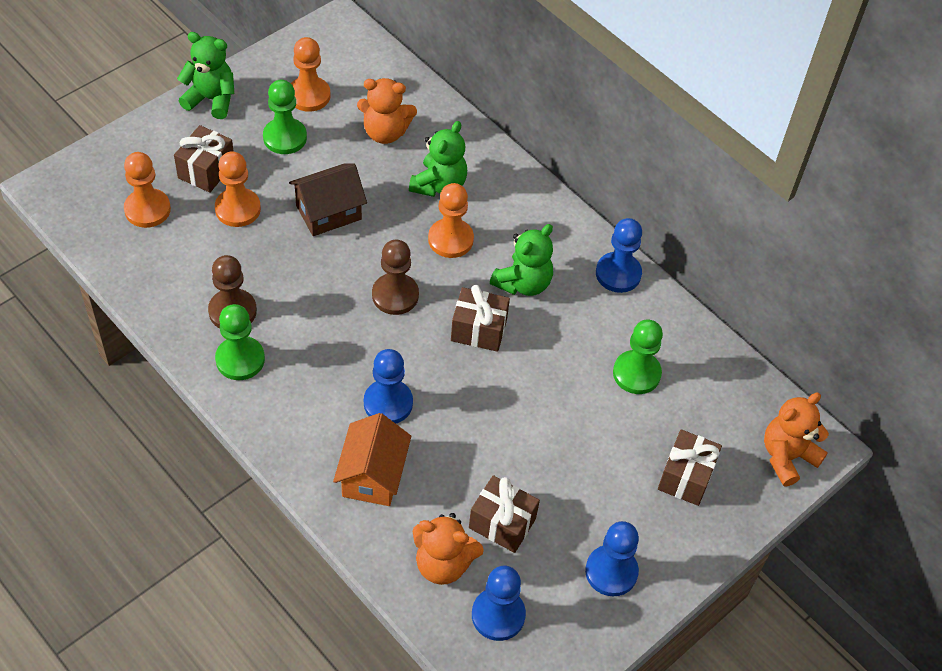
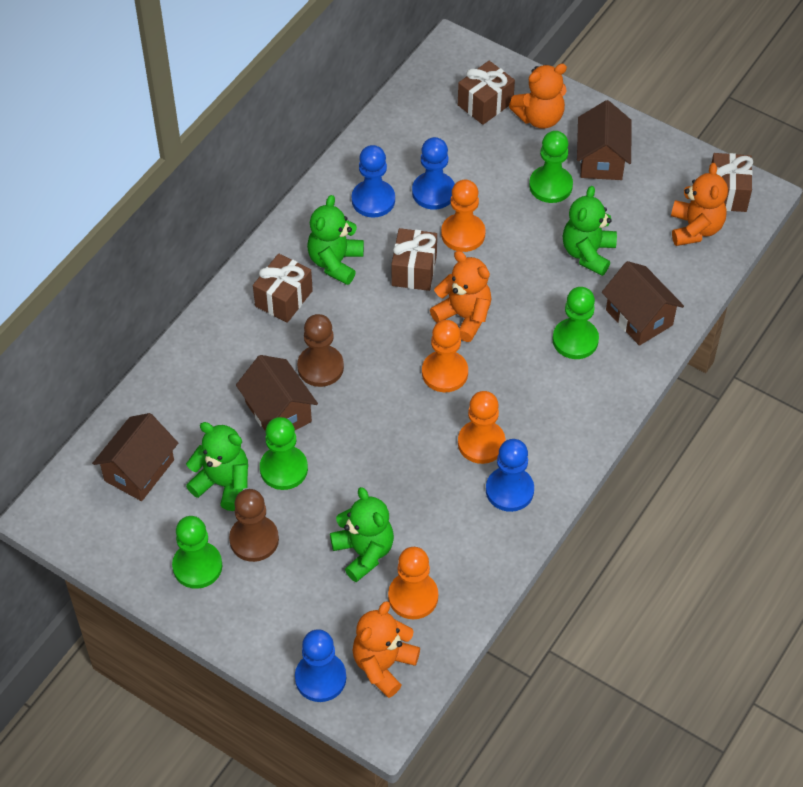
brown house: 1 -> 4
green pawn: 3 -> 4
green teddy bear: 3 -> 4
orange house: 1 -> 0
orange teddy bear: 3 -> 4

